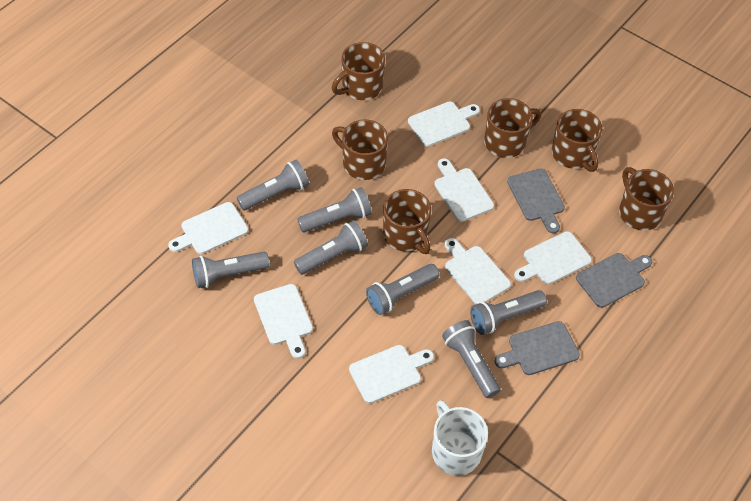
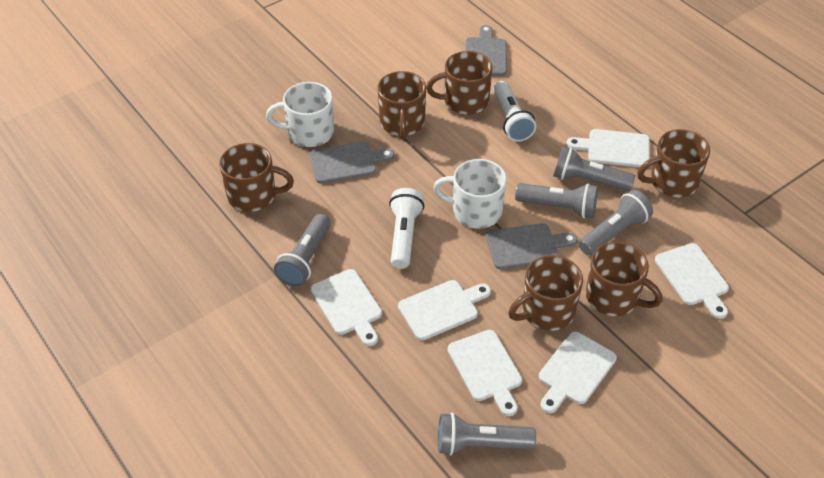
grey flashlight: 7 -> 5
white cutting board: 7 -> 6
white flashlight: 0 -> 2
white mug: 1 -> 2

